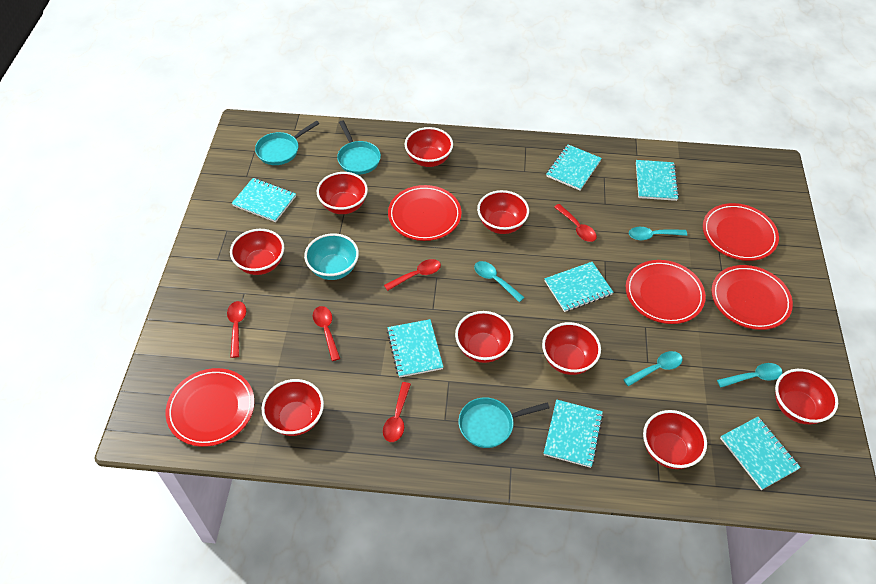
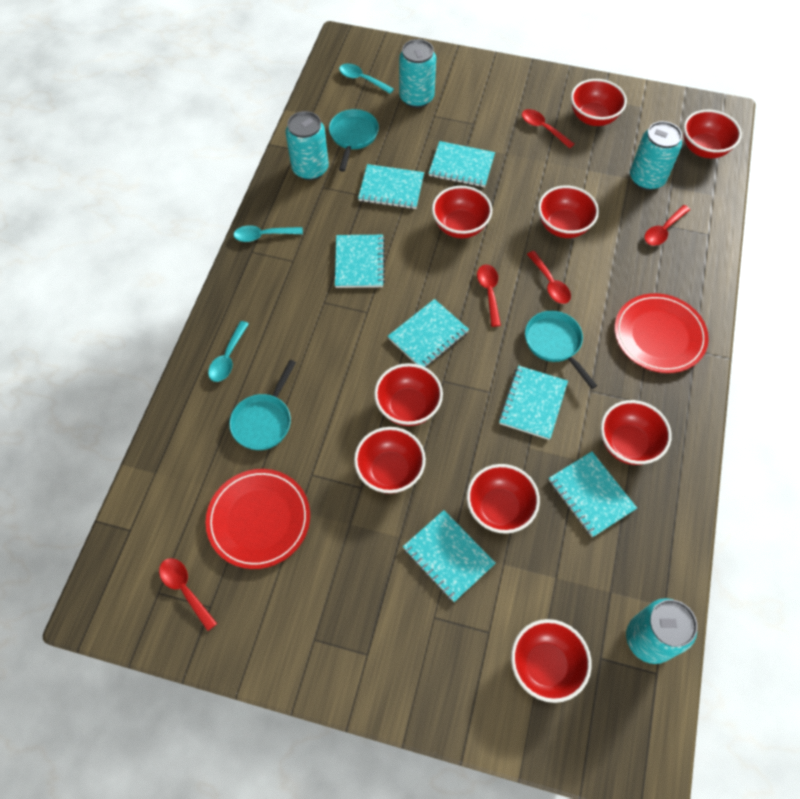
red plate: 5 -> 2
turquoise bowl: 1 -> 0
turquoise can: 0 -> 4
turquoise spoon: 4 -> 3

